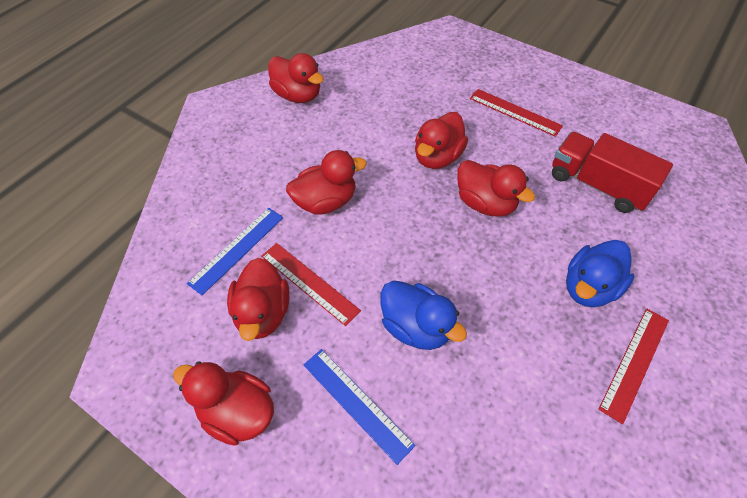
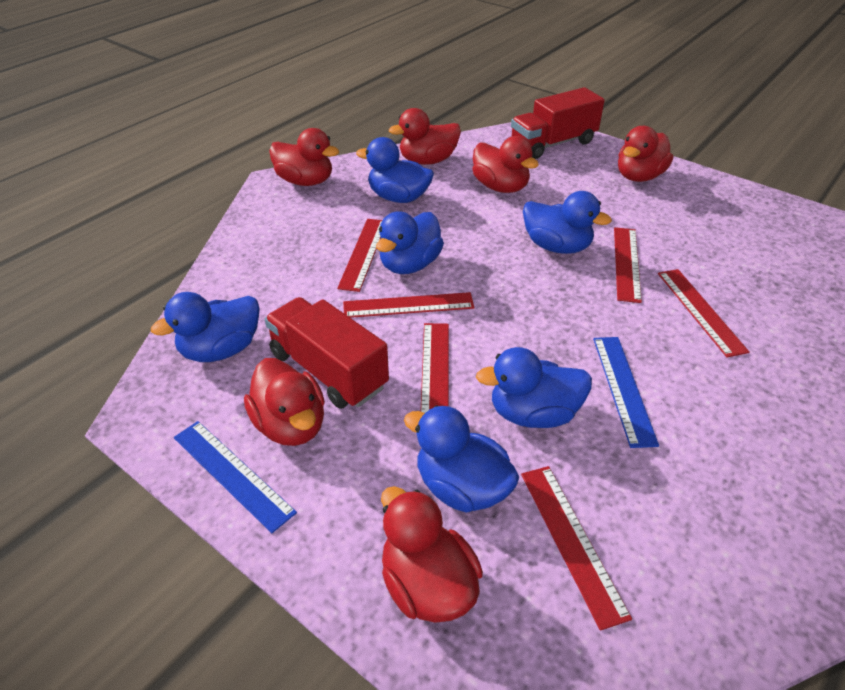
blue duck: 2 -> 6
red ruler: 3 -> 6
red truck: 1 -> 2

